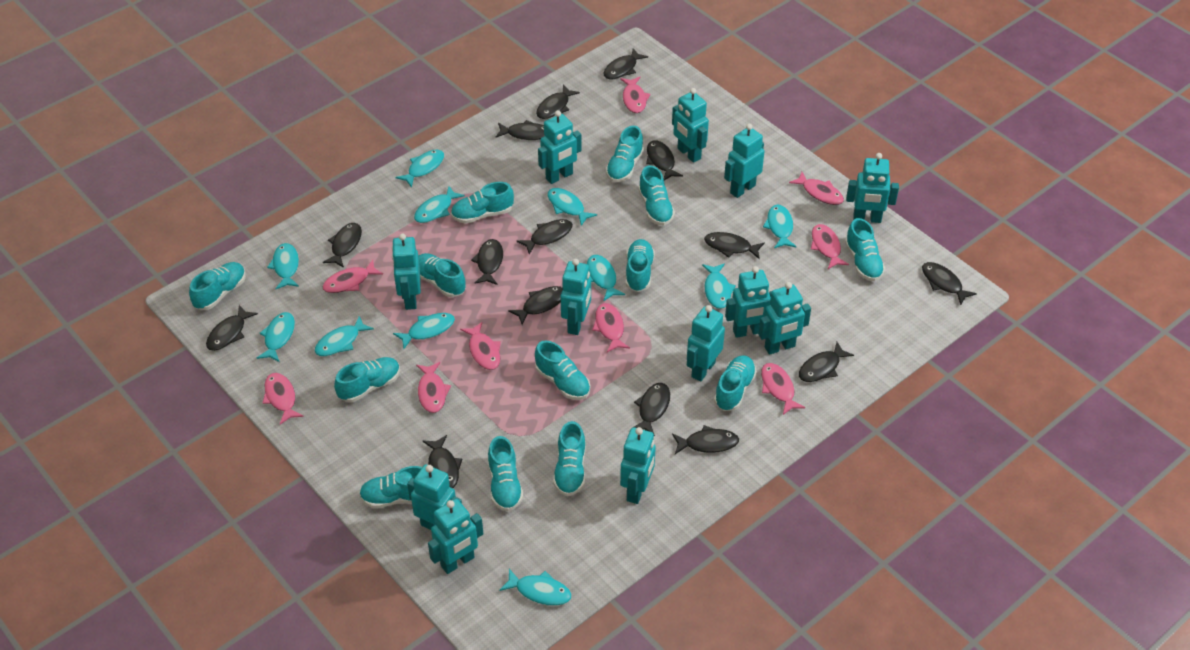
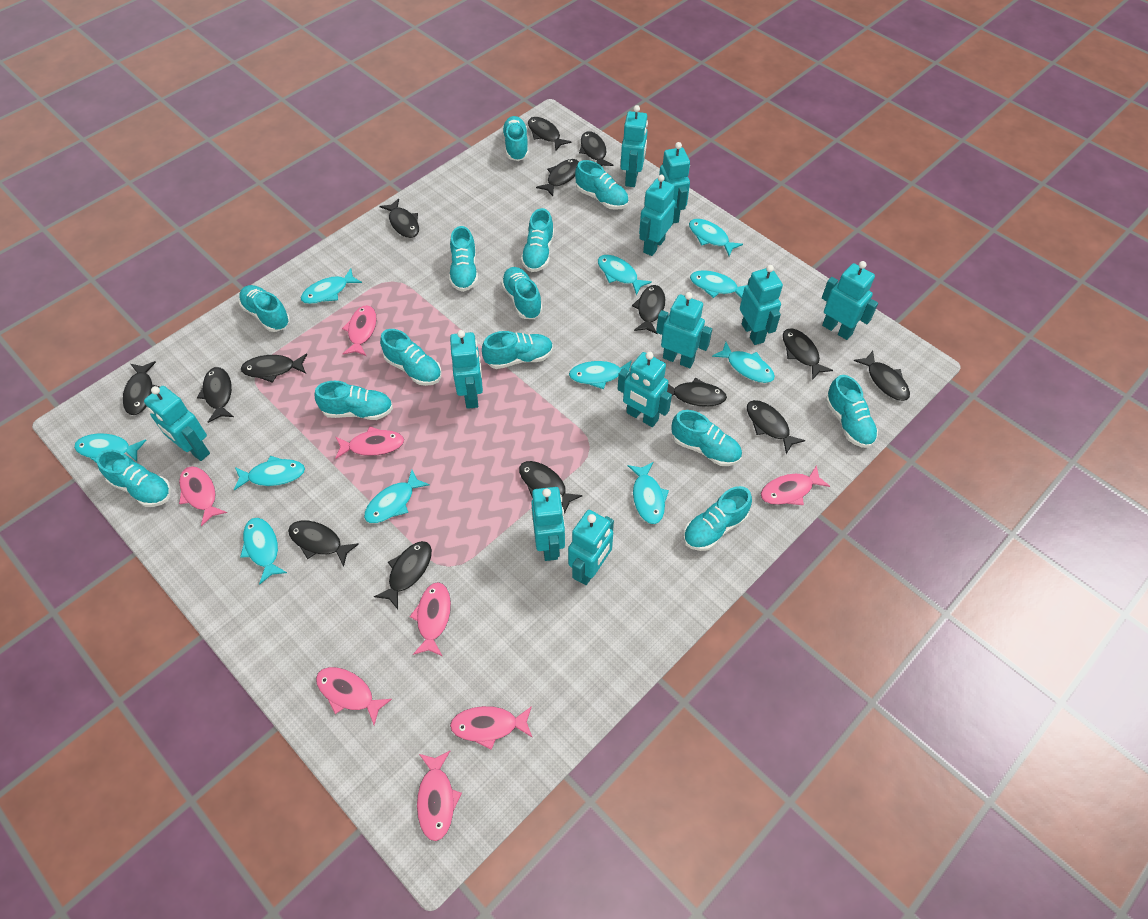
pink fish: 9 -> 8
turquoise robot: 12 -> 11

